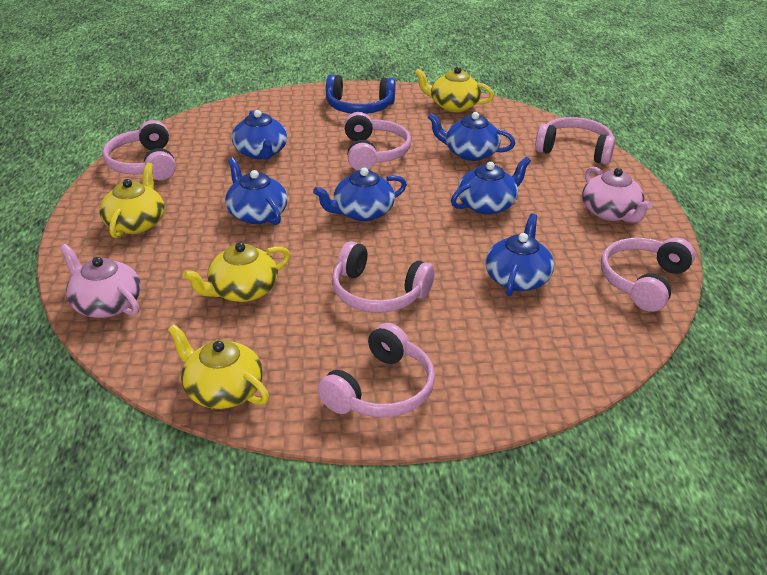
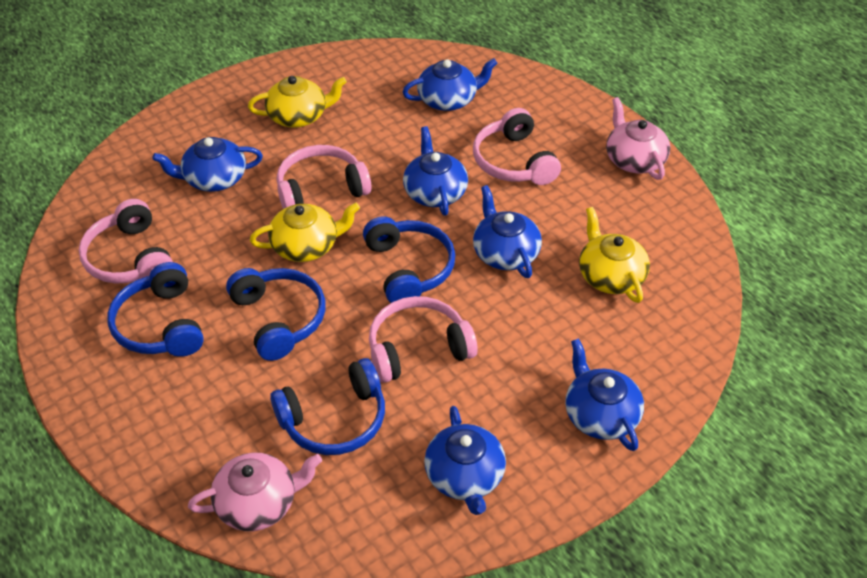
blue headphones: 1 -> 4
pink headphones: 6 -> 4
yellow teapot: 4 -> 3

